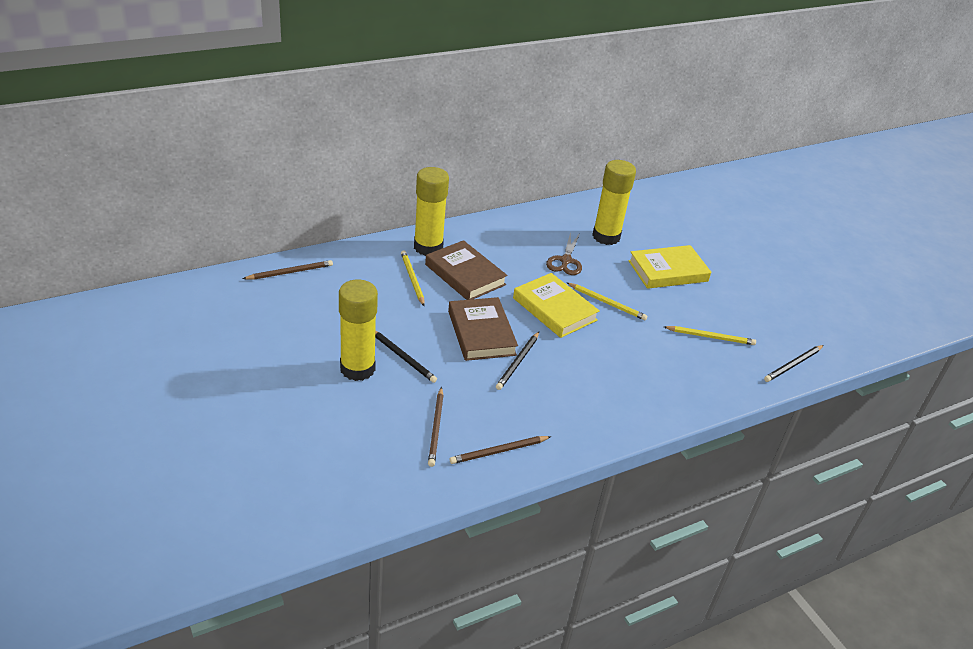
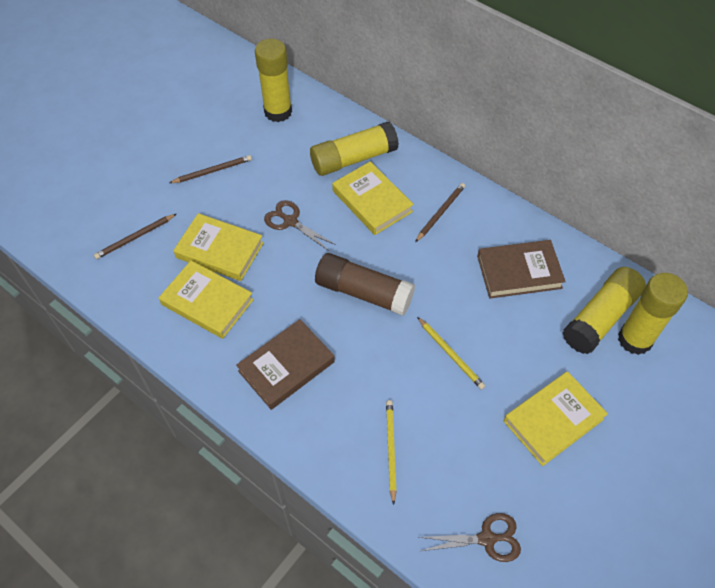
black pencil: 3 -> 0
brown glue stick: 0 -> 1
brown scissors: 1 -> 2
yellow book: 2 -> 4
yellow glue stick: 3 -> 4
yellow pencil: 3 -> 2

